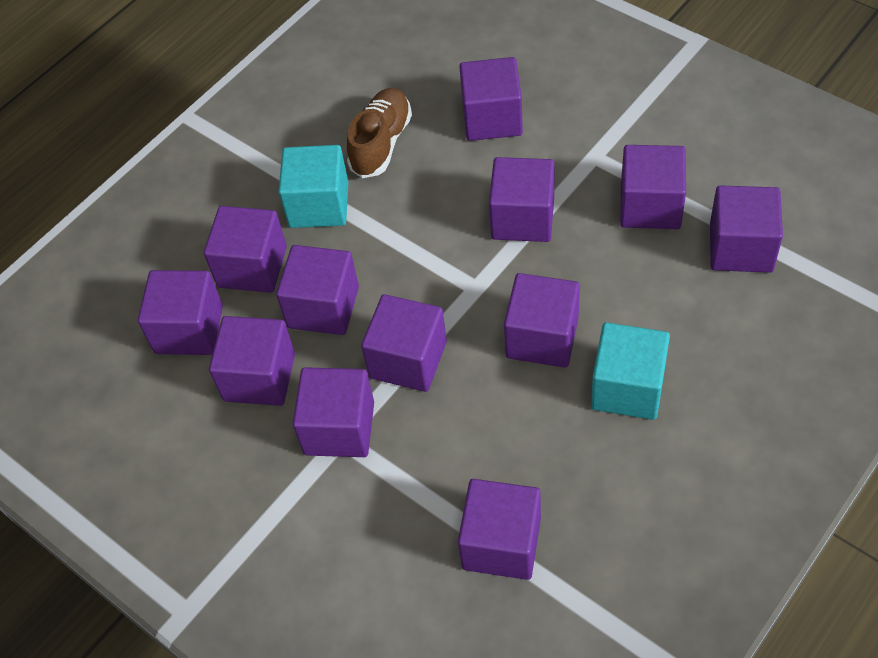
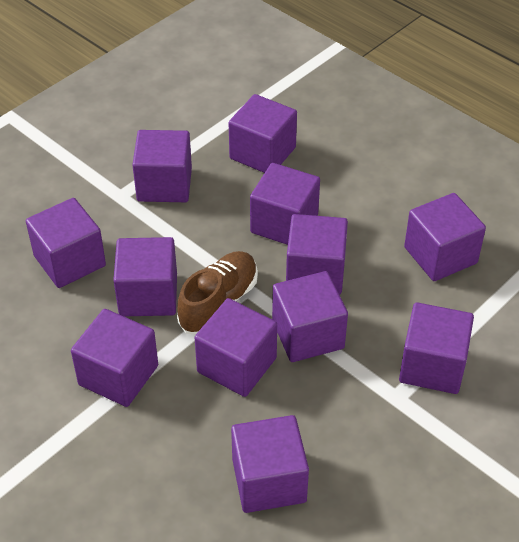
turquoise cube: 2 -> 0

